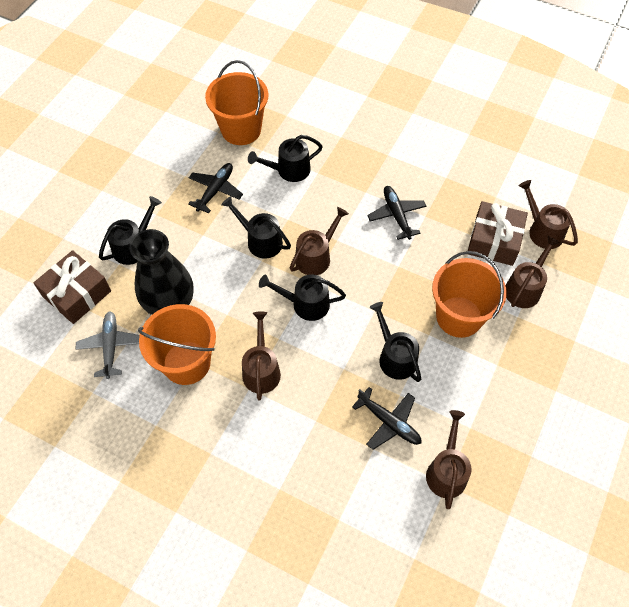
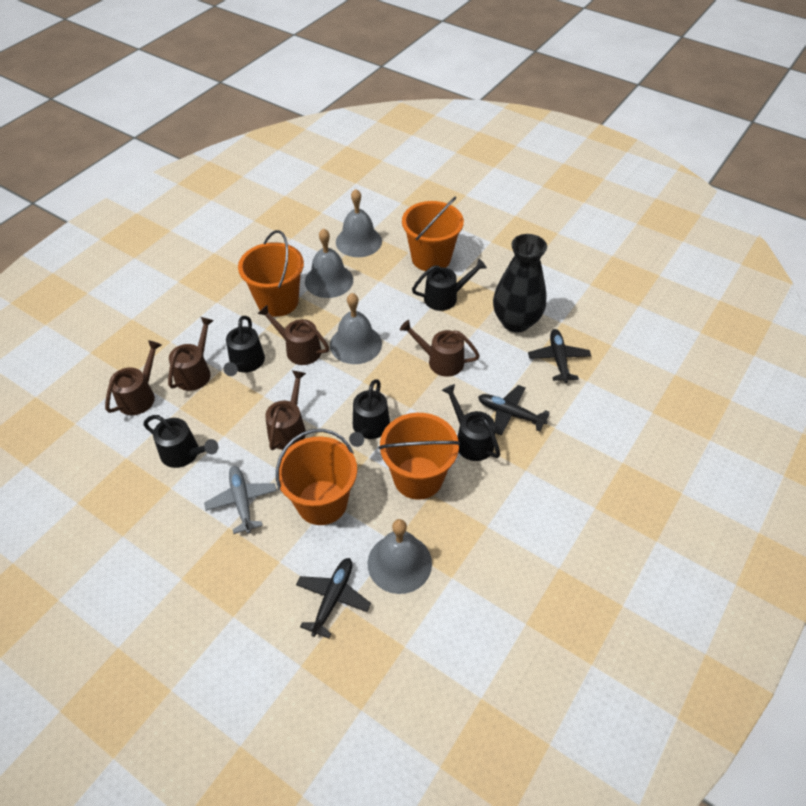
brown gift: 2 -> 0
grey bell: 0 -> 4
orange bucket: 3 -> 4

